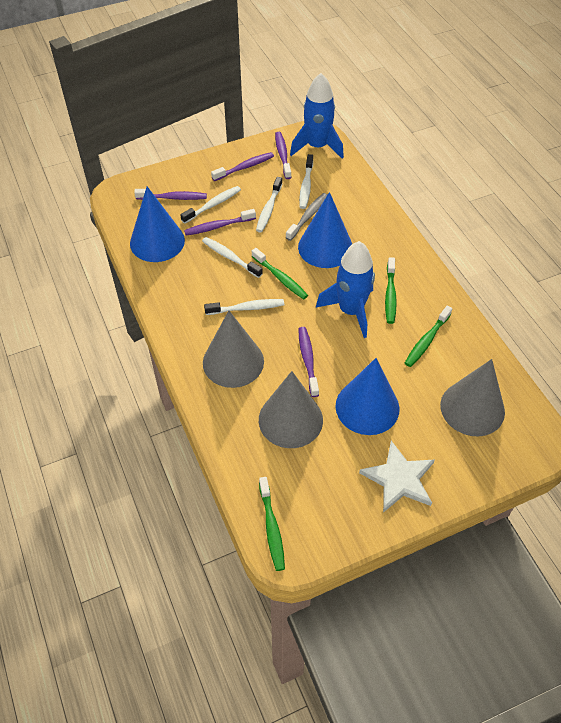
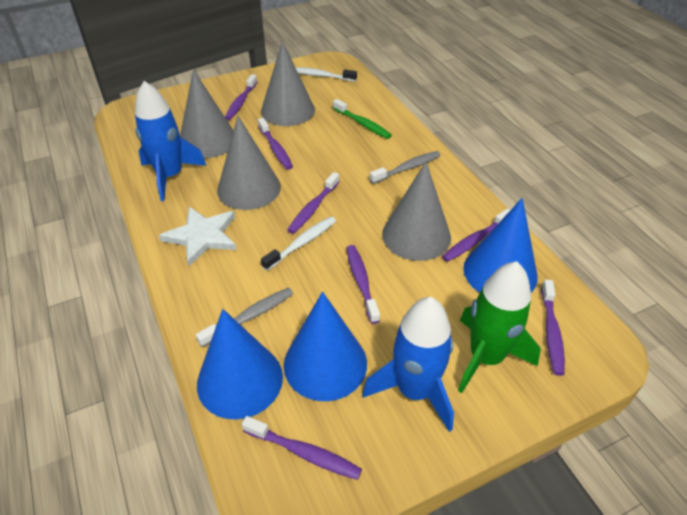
green rocket: 0 -> 1
green toothbrush: 4 -> 1
grey cone: 3 -> 4
grey toothbrush: 1 -> 2
purple toothbrush: 5 -> 7
white toothbrush: 5 -> 2

